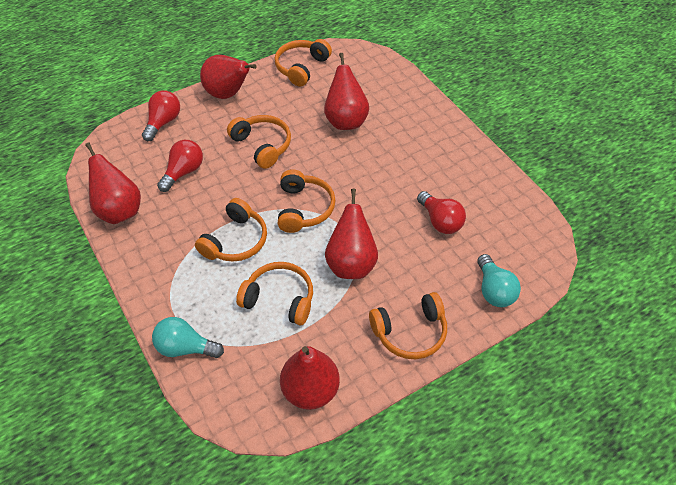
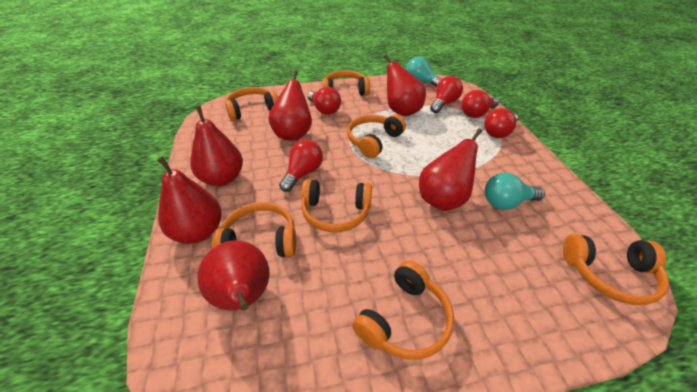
orange headphones: 6 -> 7
red light bulb: 3 -> 5
red pear: 5 -> 6

